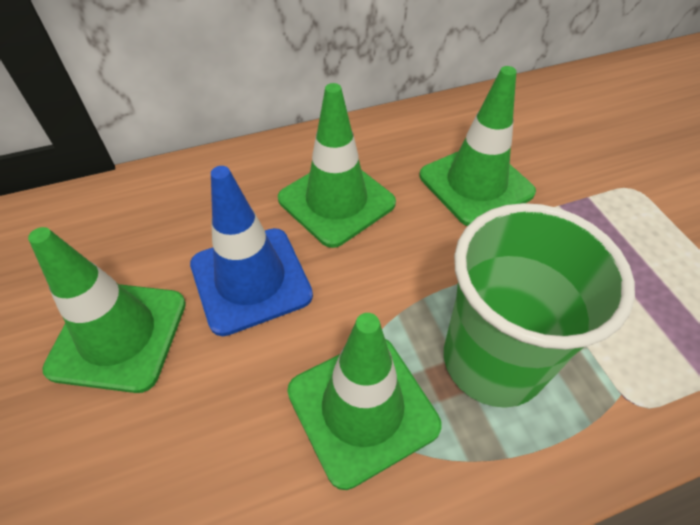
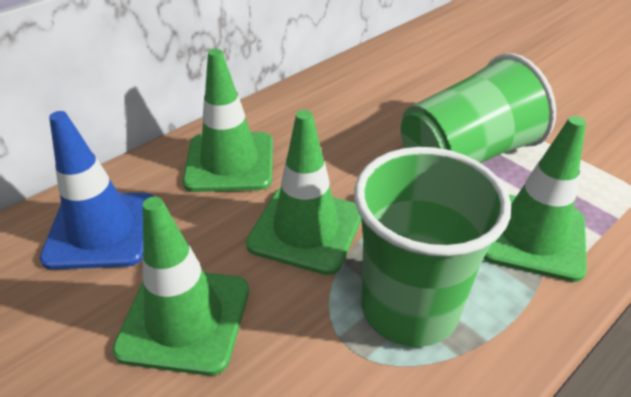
green cup: 1 -> 2

